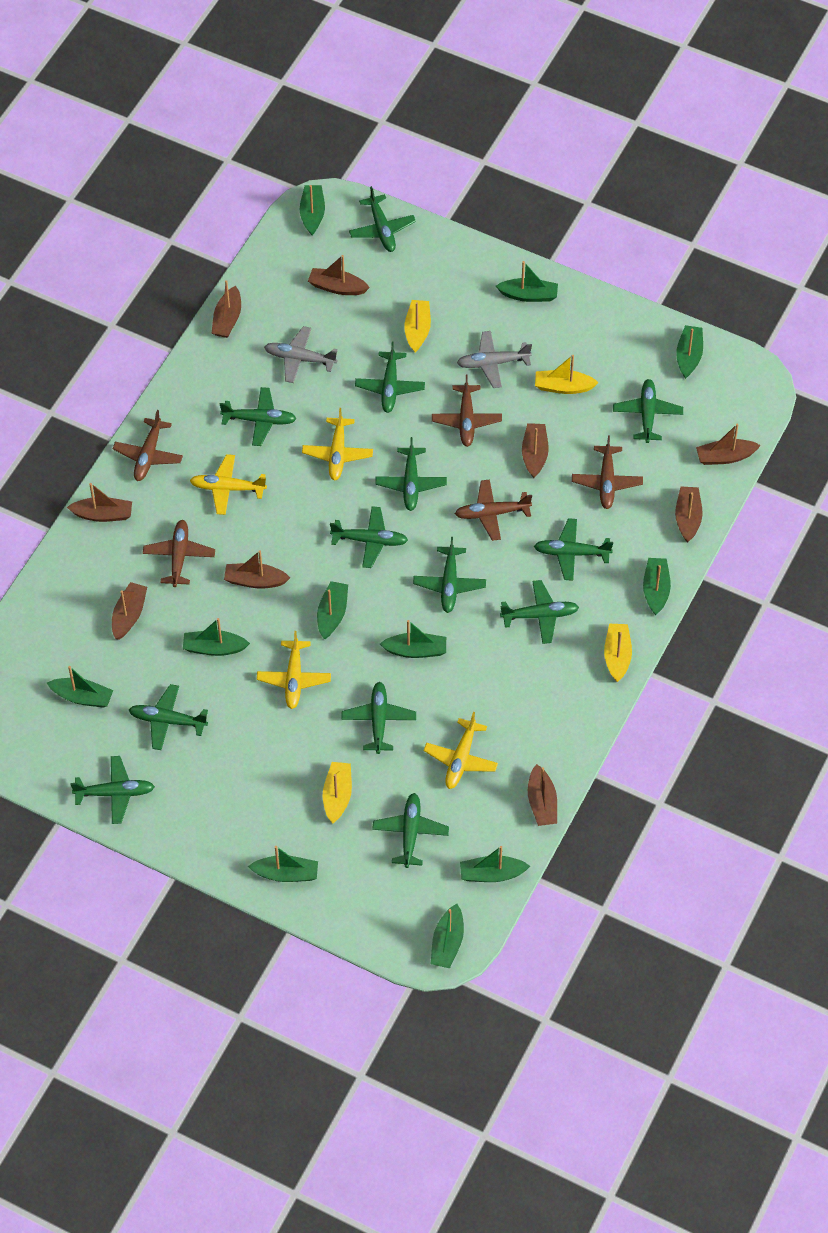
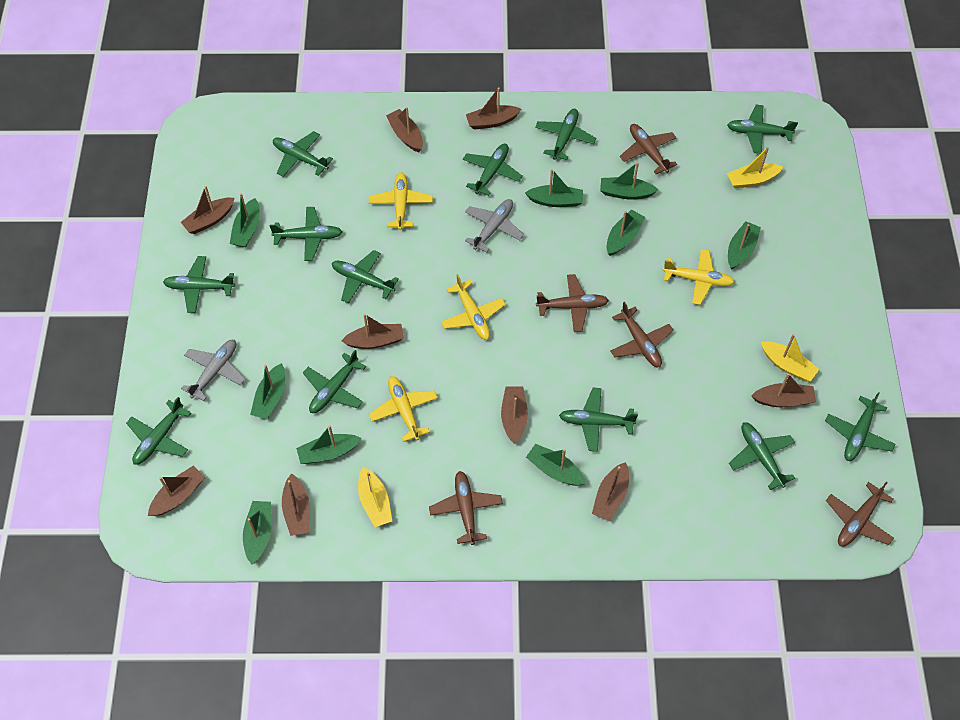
green boat: 11 -> 9
green plane: 13 -> 12
yellow boat: 4 -> 3

